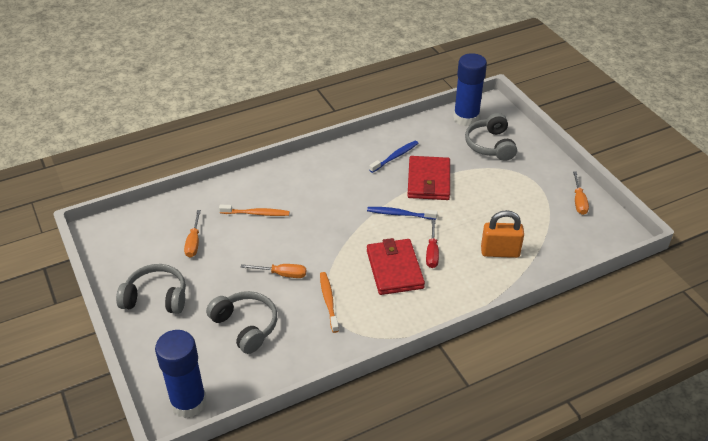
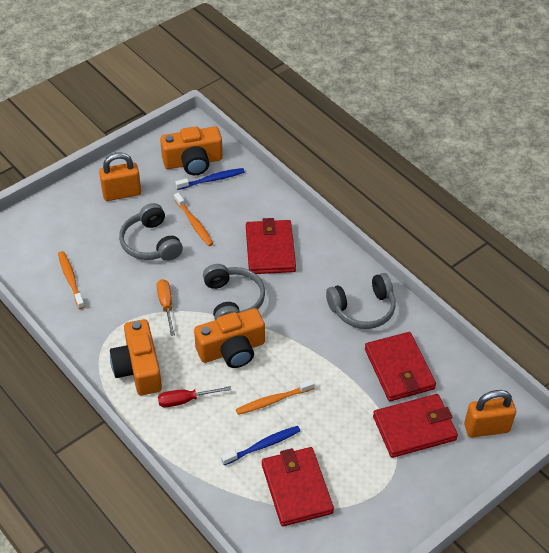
blue glue stick: 2 -> 0
orange camera: 0 -> 3
orange padlock: 1 -> 2
orange screwdriver: 3 -> 1
orange toothbrush: 2 -> 3
red wallet: 2 -> 4

